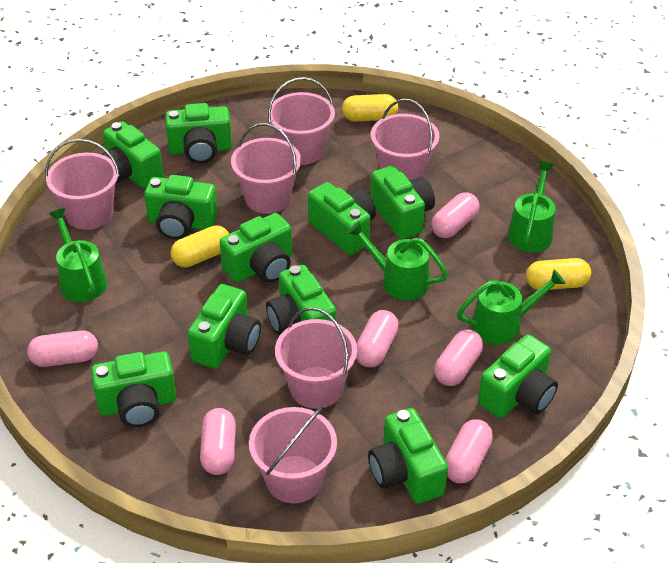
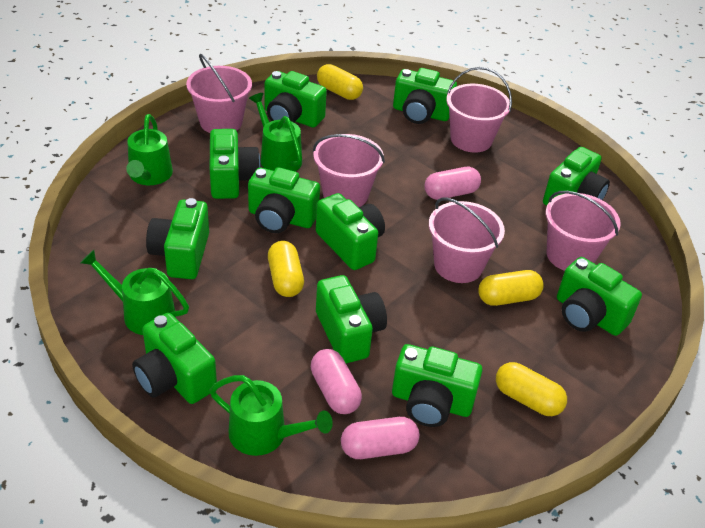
pink bucket: 6 -> 5
pink capsule: 6 -> 3
yellow capsule: 3 -> 4

